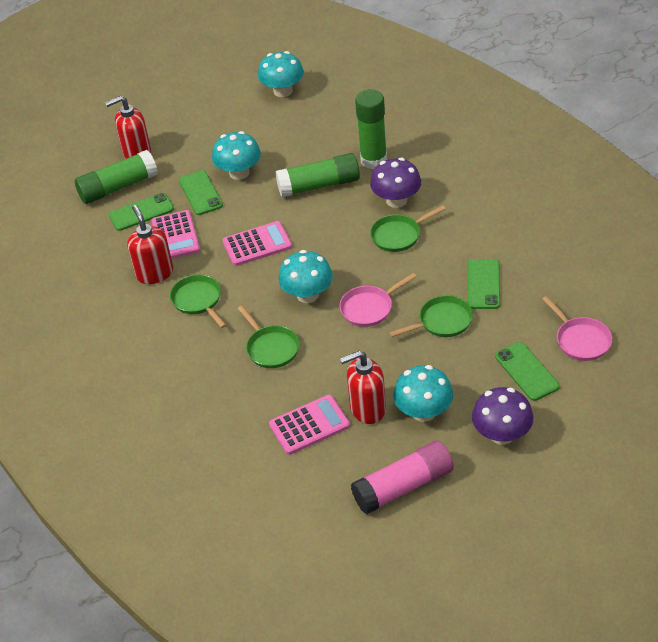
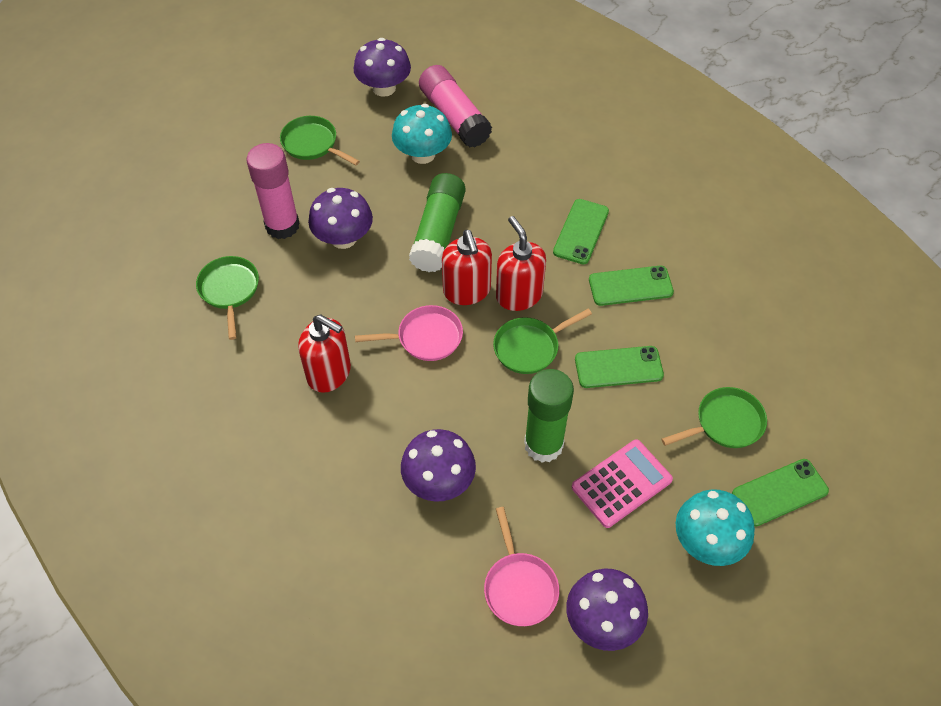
green glue stick: 3 -> 2
pink calculator: 3 -> 1
pink glue stick: 1 -> 2
purple mushroom: 2 -> 4
turquoise mushroom: 4 -> 2

